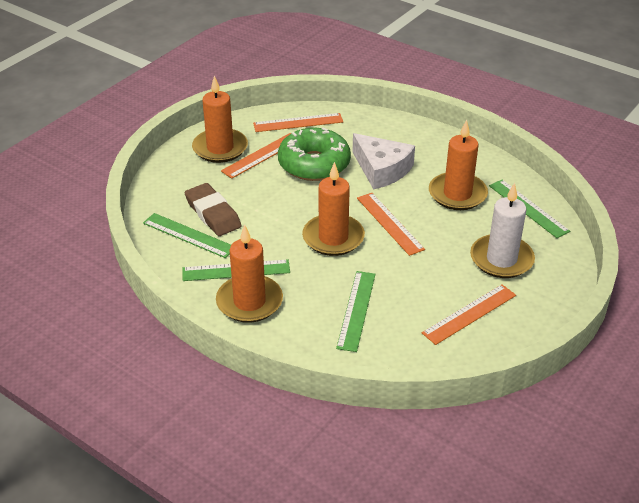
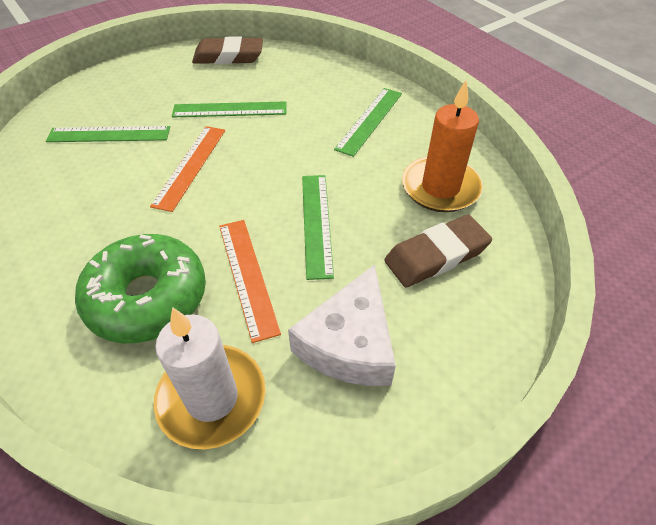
brown eraser: 1 -> 2
orange candle: 4 -> 1
orange ruler: 4 -> 2

